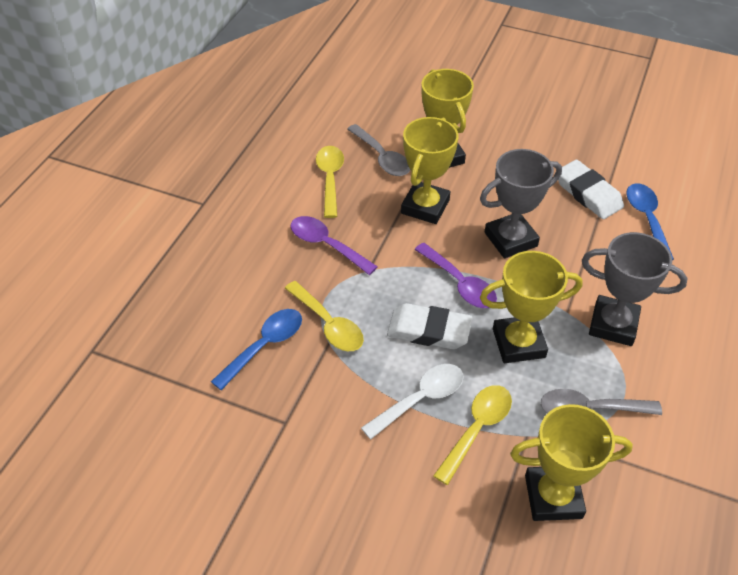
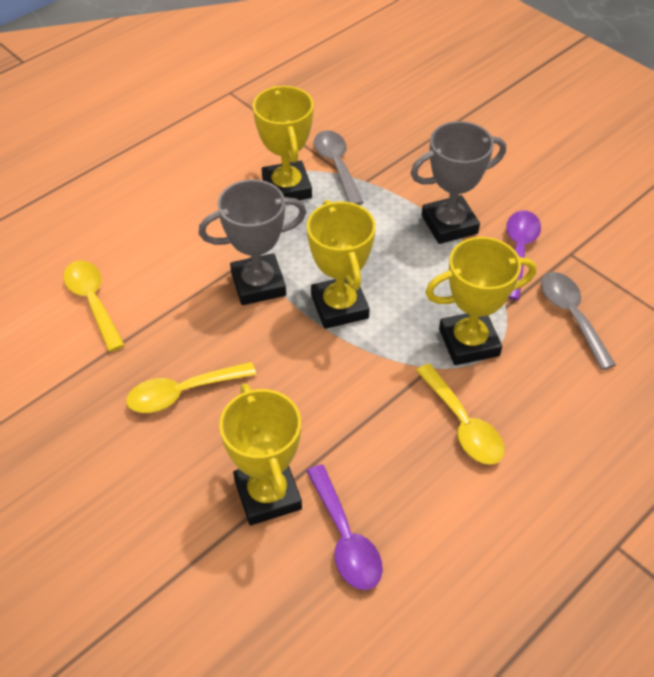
blue spoon: 2 -> 0
white eraser: 2 -> 0
white spoon: 1 -> 0

